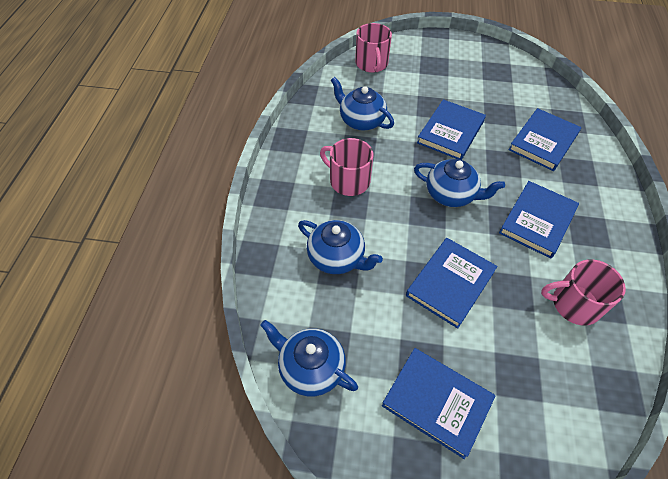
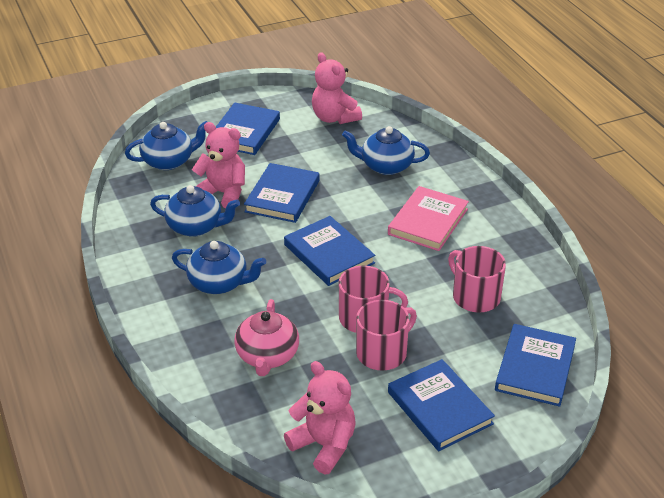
pink book: 0 -> 1
pink teapot: 0 -> 1
pink teddy bear: 0 -> 3

